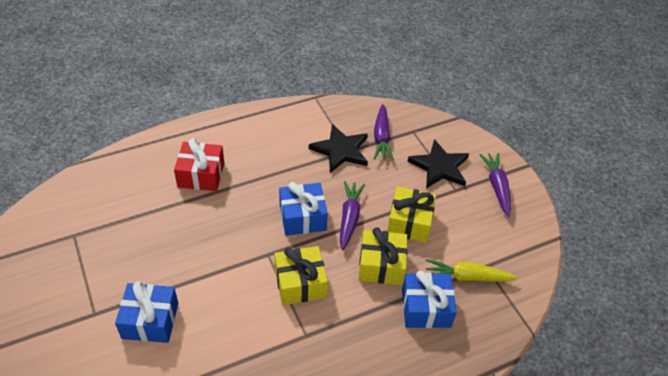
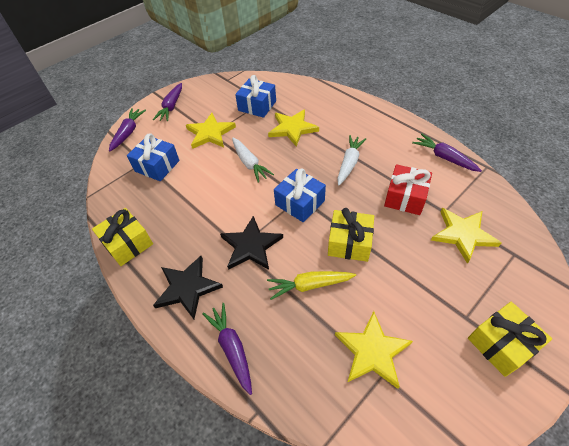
purple carrot: 3 -> 4
white carrot: 0 -> 2
yellow star: 0 -> 4

